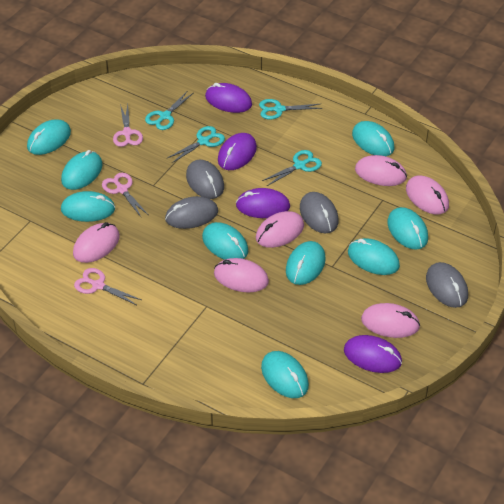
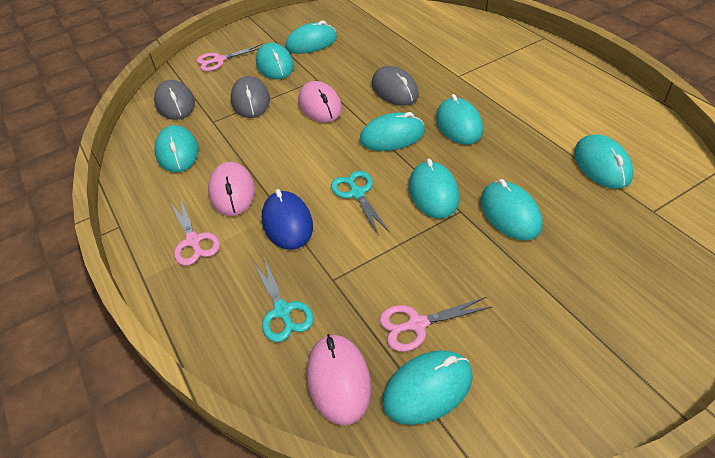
blue mouse: 0 -> 1
grey mouse: 4 -> 3
pink mouse: 6 -> 3
purple mouse: 4 -> 0
turquoise scissors: 4 -> 2

